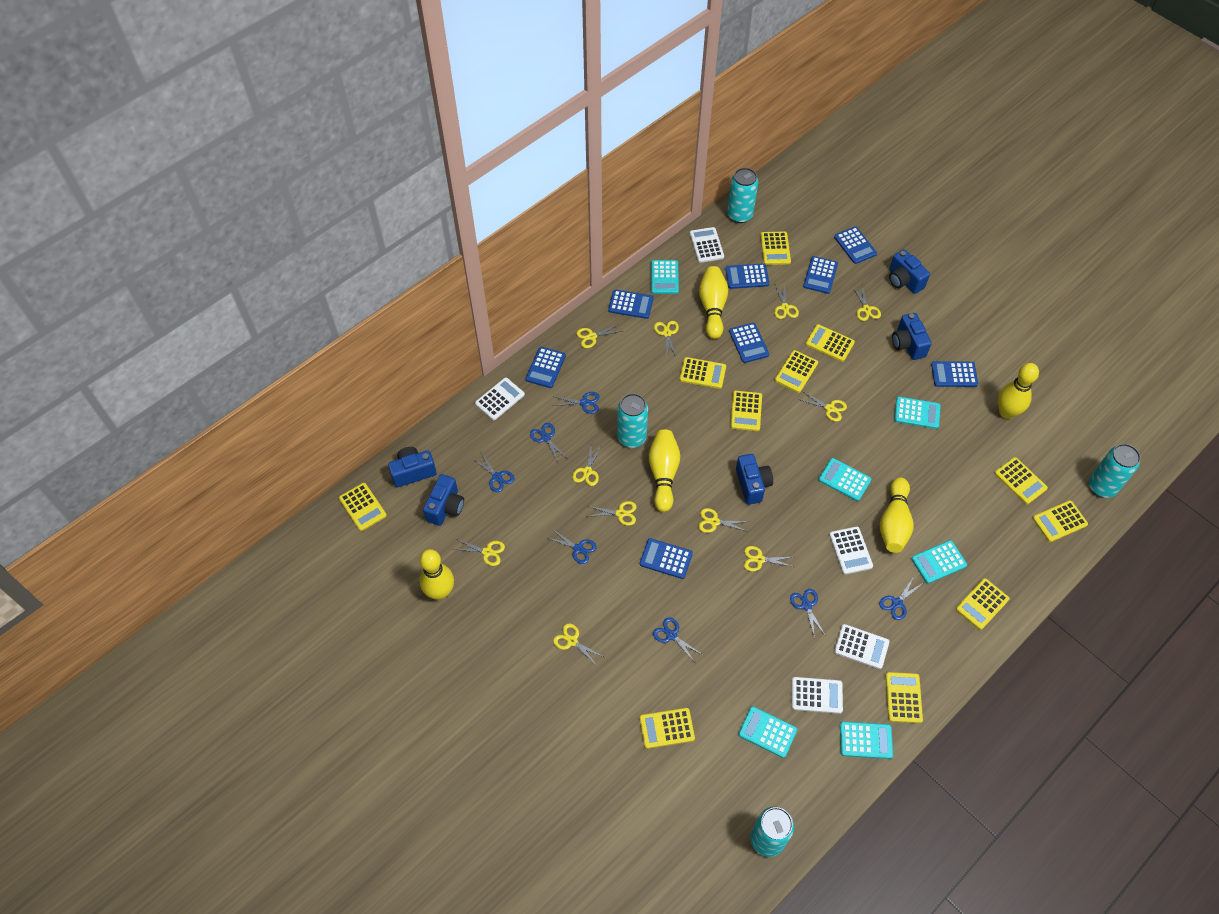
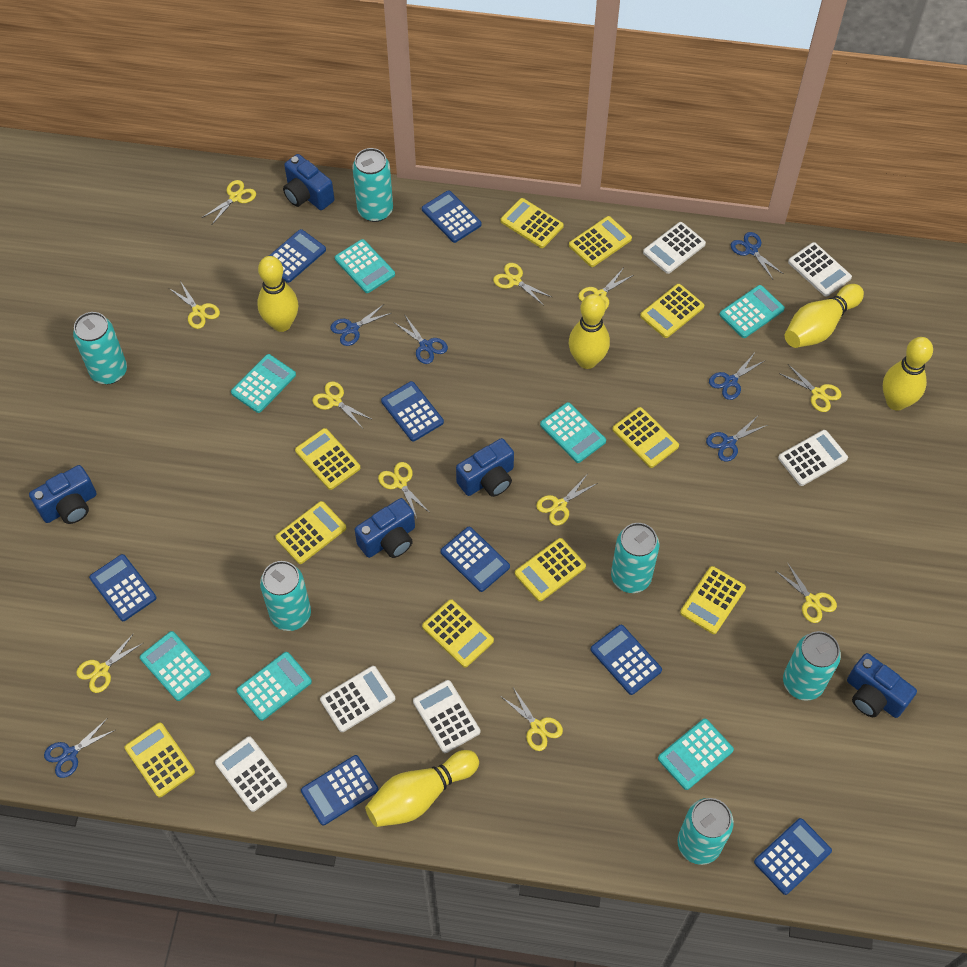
blue scissors: 7 -> 6
turquoise calculator: 6 -> 7
turquoise can: 4 -> 6
white calculator: 5 -> 6
yellow calculator: 11 -> 10

